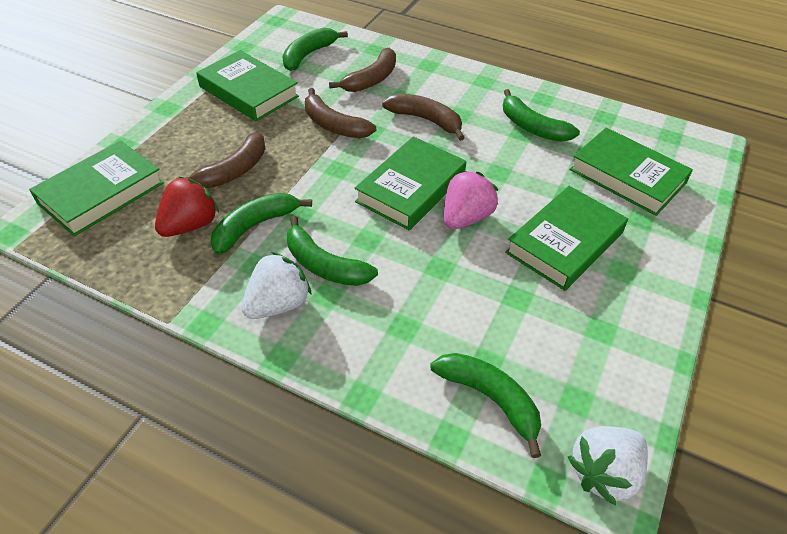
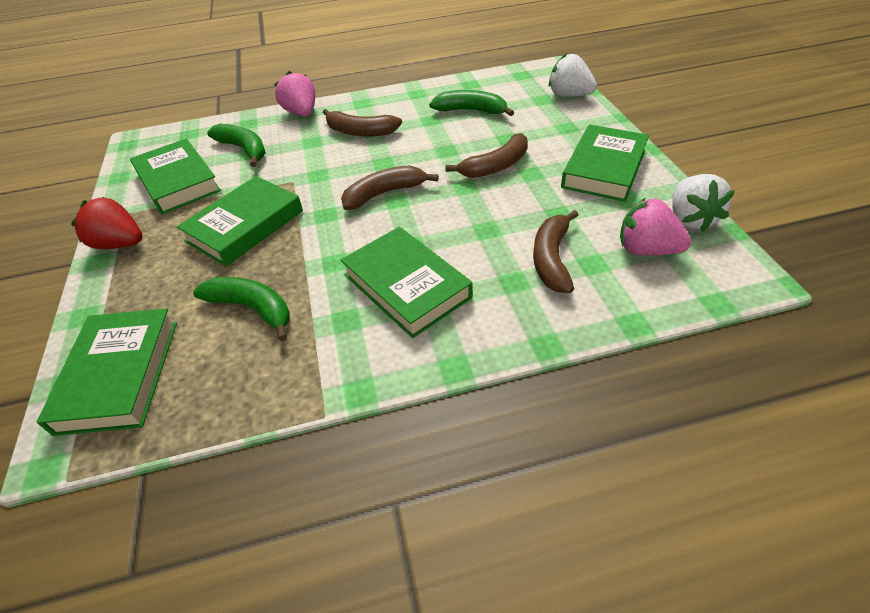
green banana: 5 -> 3
pink strawberry: 1 -> 2

